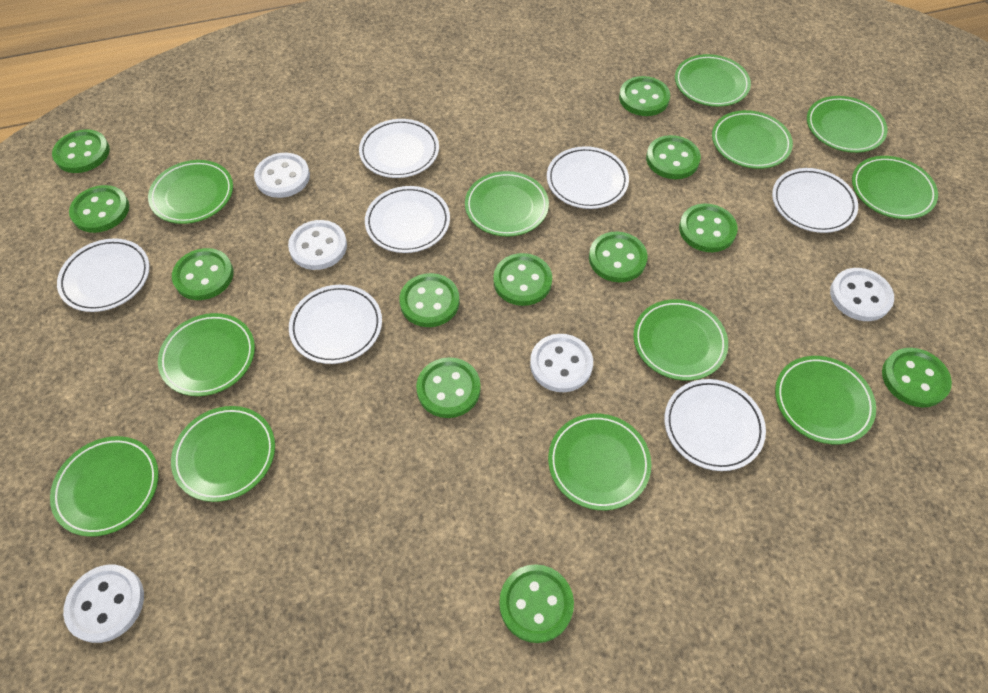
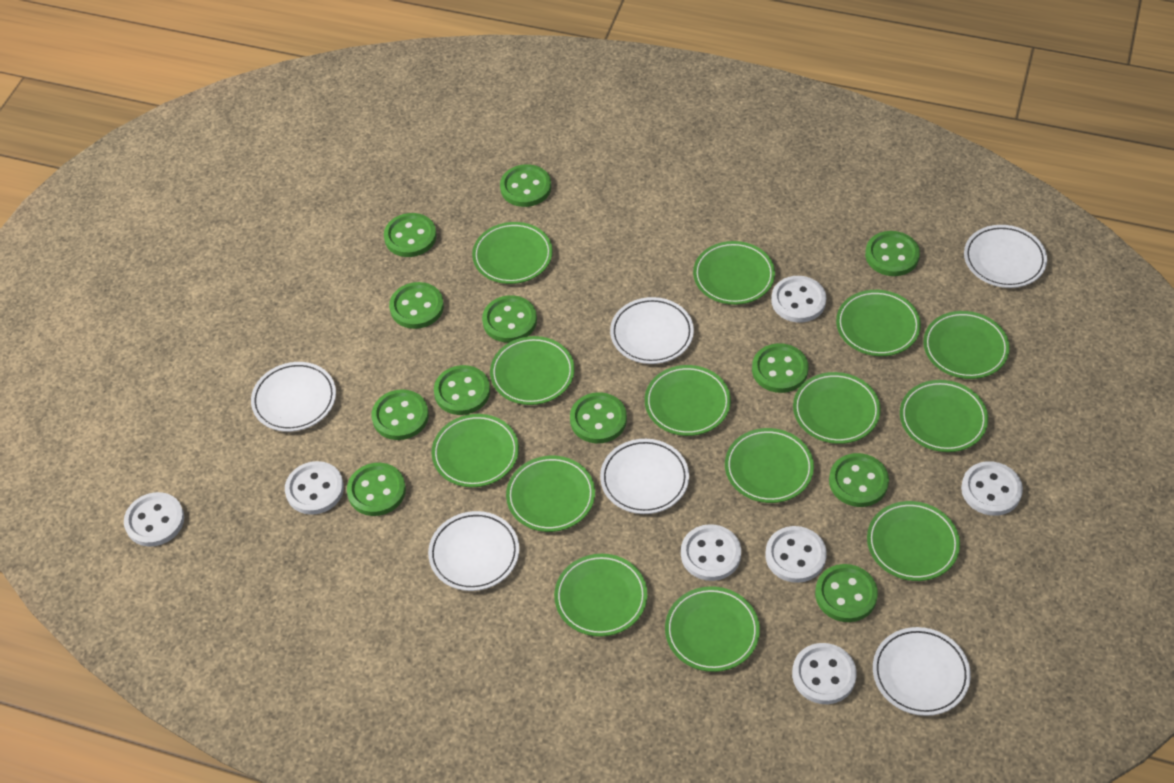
green plate: 12 -> 14
white button: 5 -> 7
white plate: 7 -> 6

